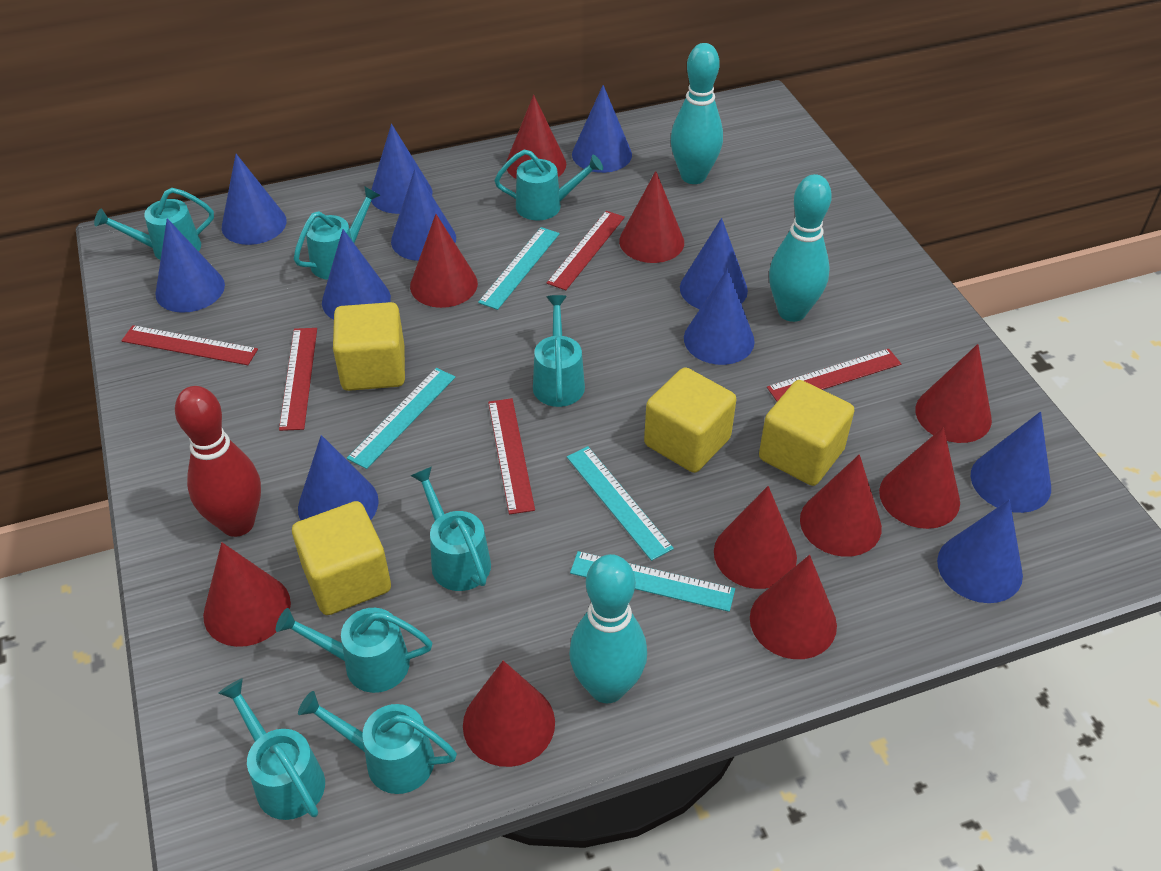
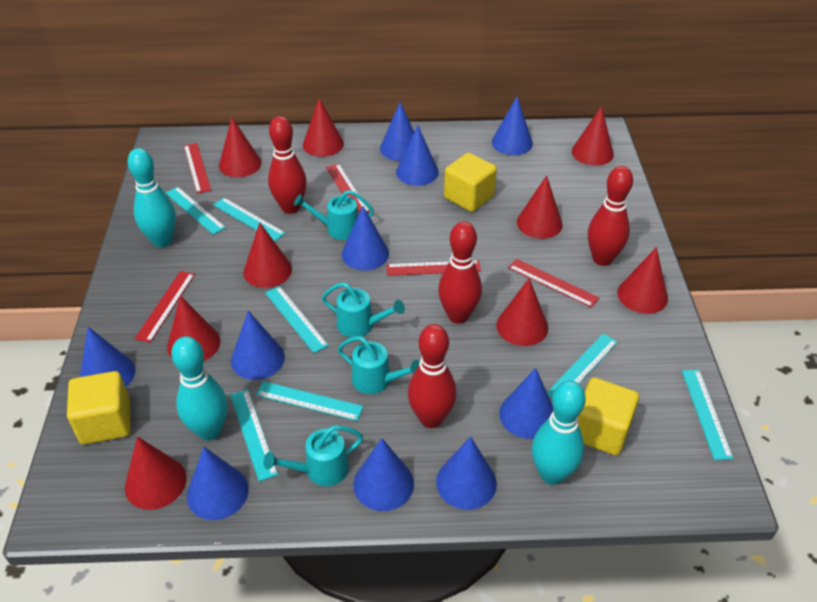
blue cone: 11 -> 10
red bowling pin: 1 -> 4
red cone: 10 -> 9
turquoise ruler: 4 -> 7
turquoise watering can: 8 -> 4
yellow cube: 4 -> 3

